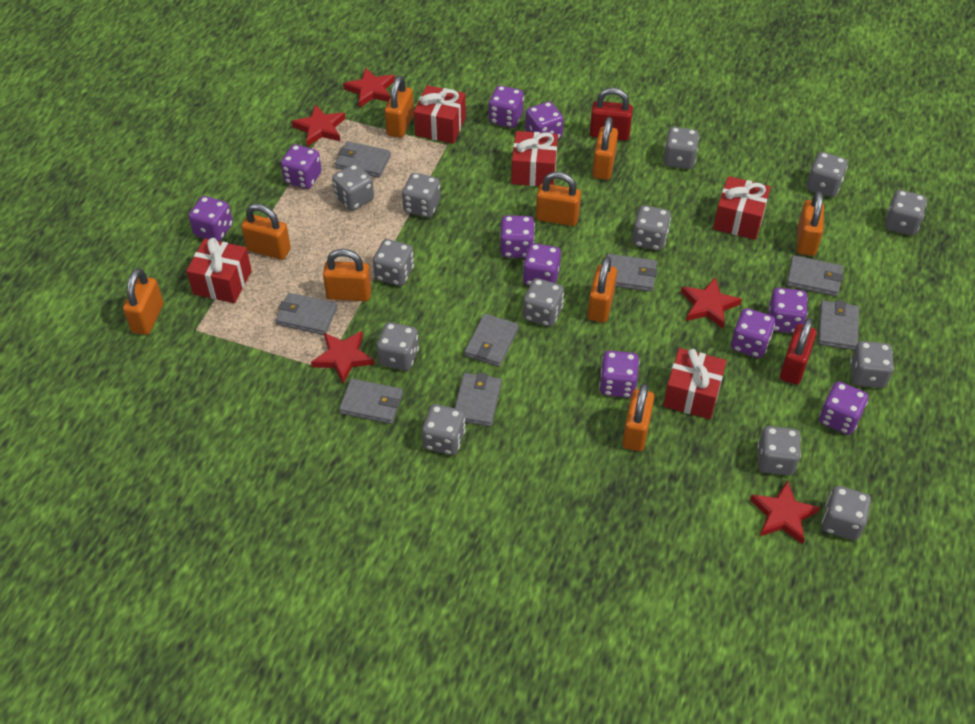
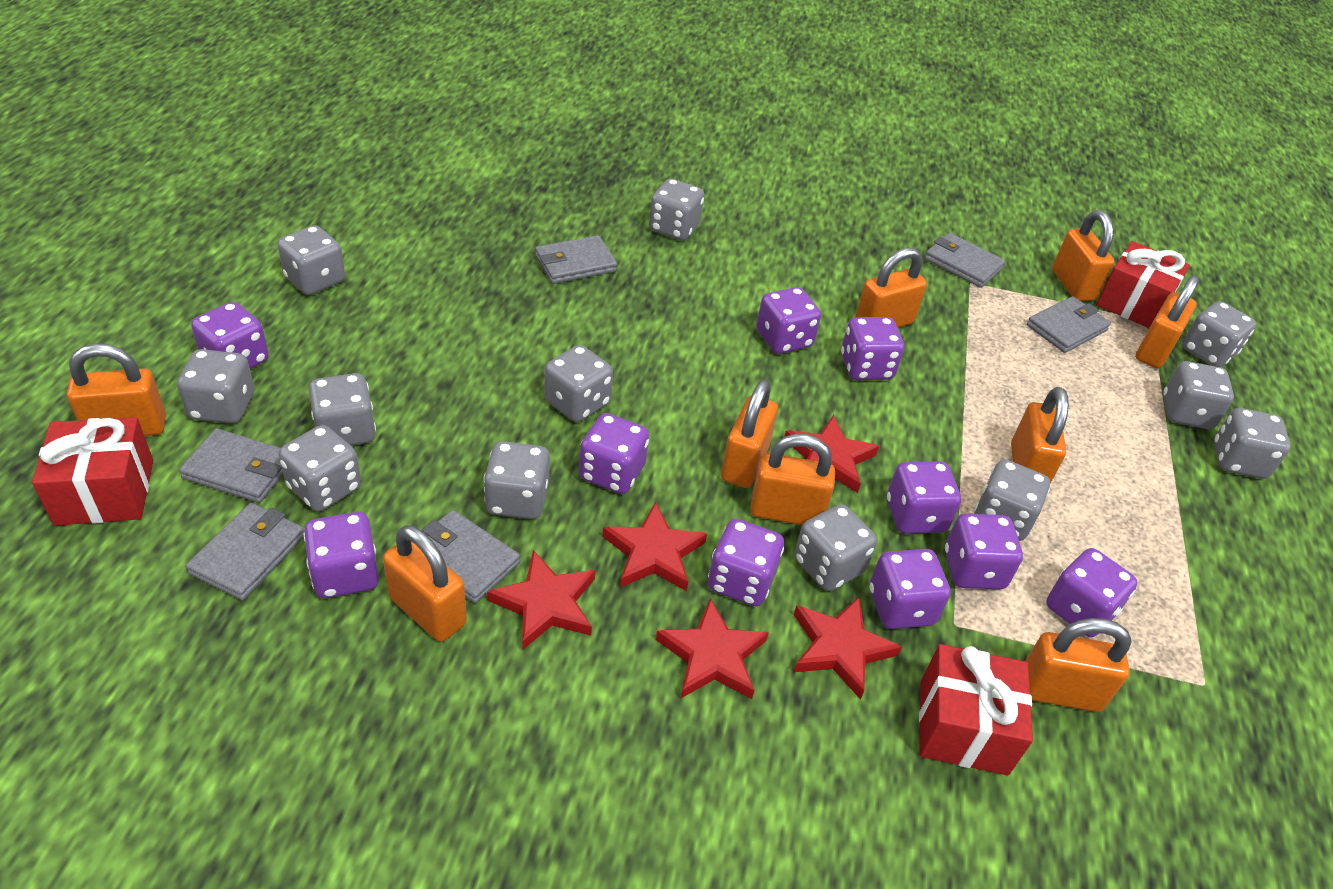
grey dice: 13 -> 12
grey wallet: 8 -> 6
red gift: 5 -> 3
red padlock: 2 -> 0

